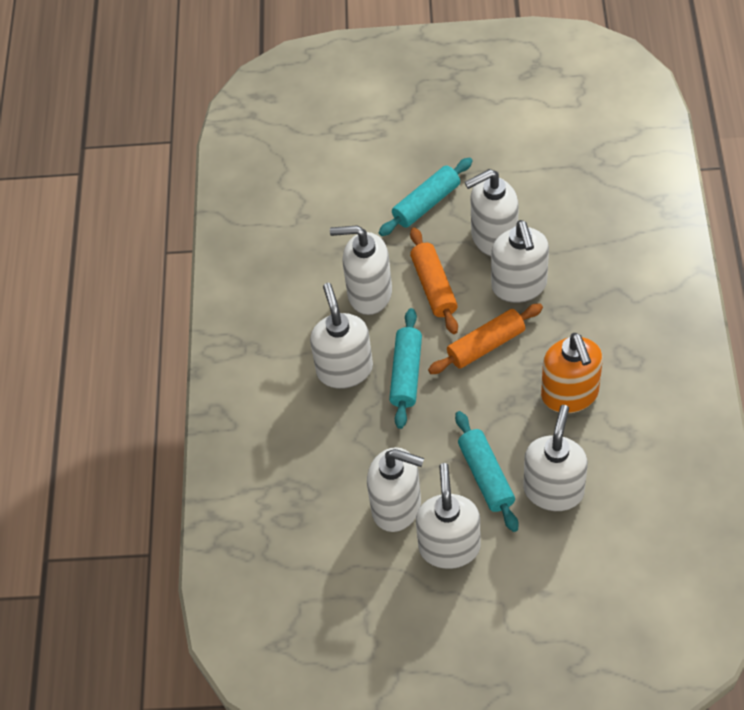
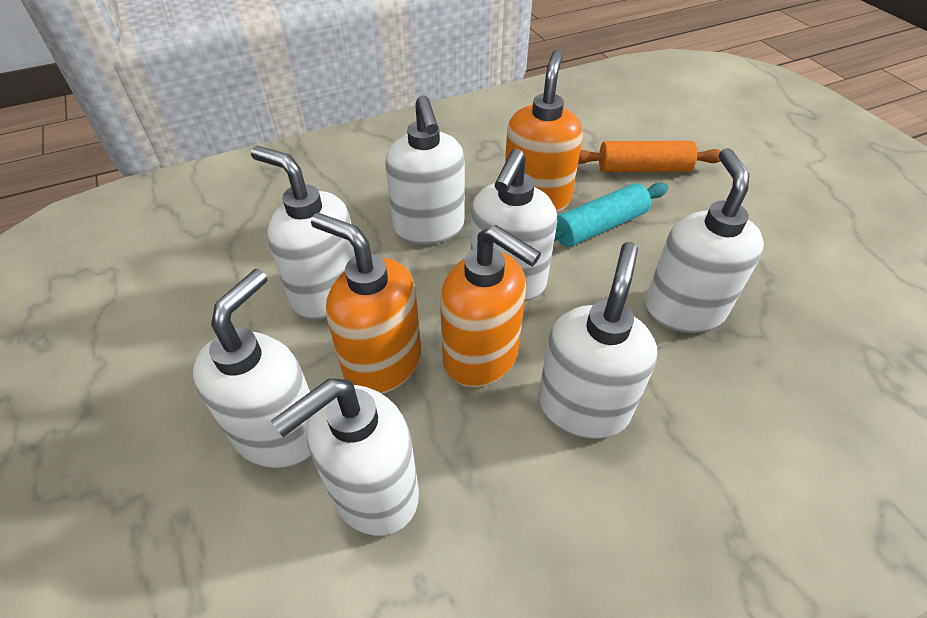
orange rolling pin: 2 -> 1
orange soap dispenser: 1 -> 3
turquoise rolling pin: 3 -> 1

